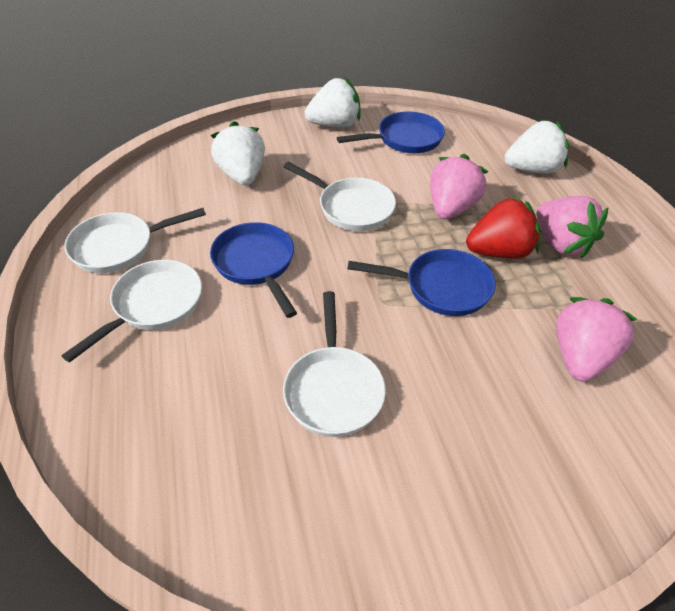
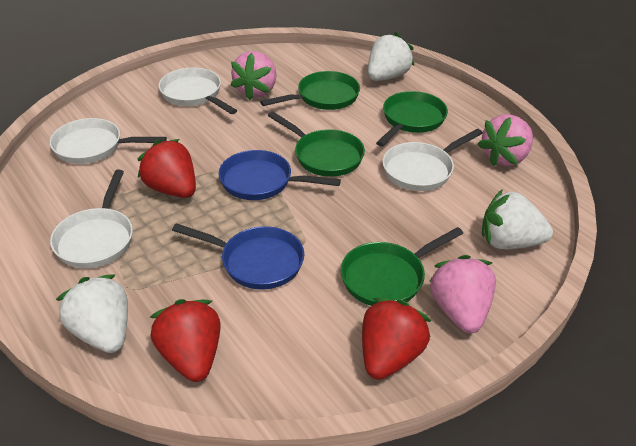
blue pan: 3 -> 2
green pan: 0 -> 4
red strawberry: 1 -> 3

